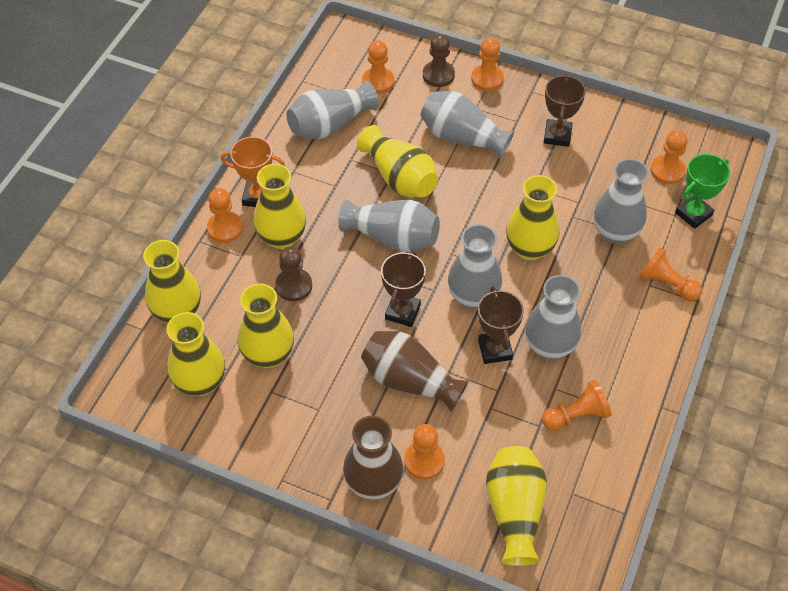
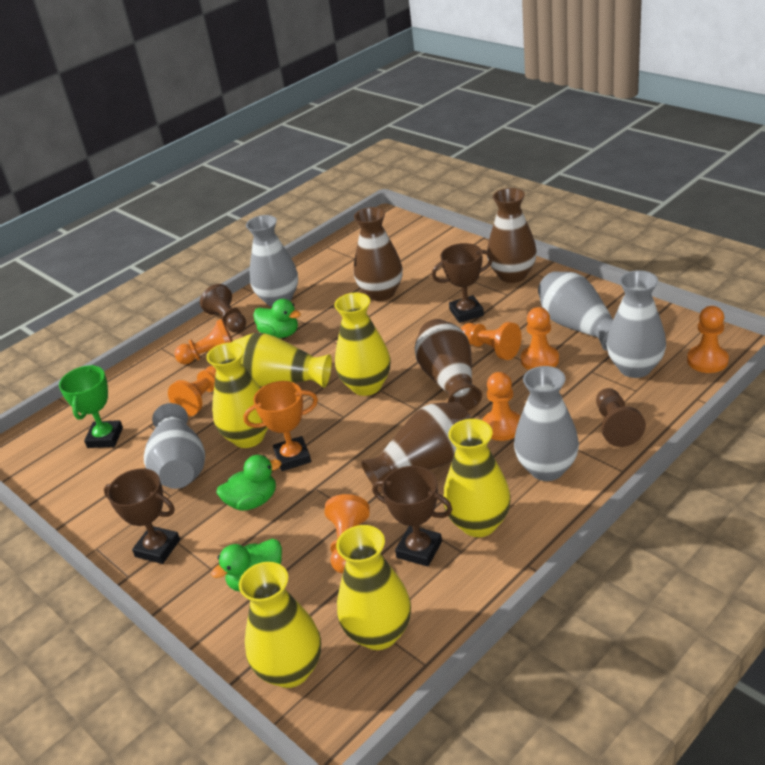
brown vase: 2 -> 4
green duck: 0 -> 3
grey vase: 6 -> 5
yellow vase: 7 -> 6

